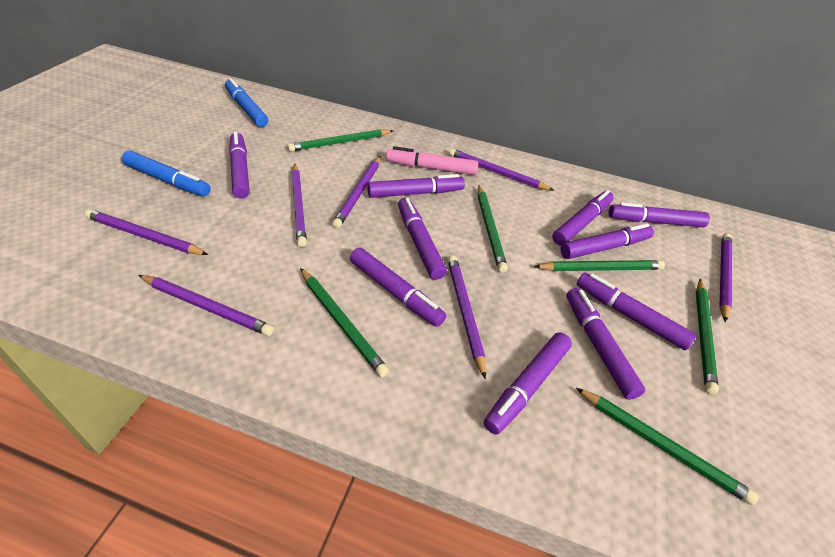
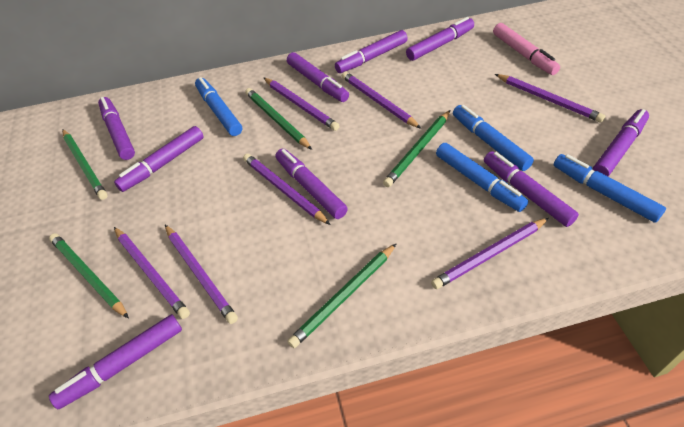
blue marker: 2 -> 4
green pencil: 6 -> 5
purple marker: 10 -> 9

